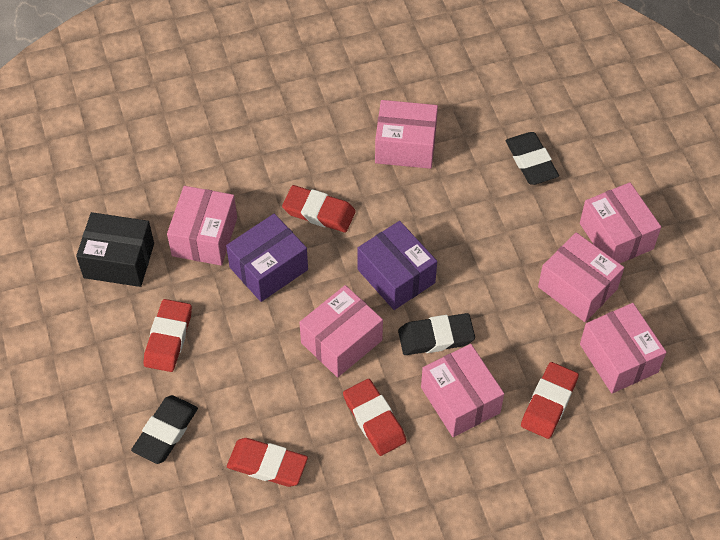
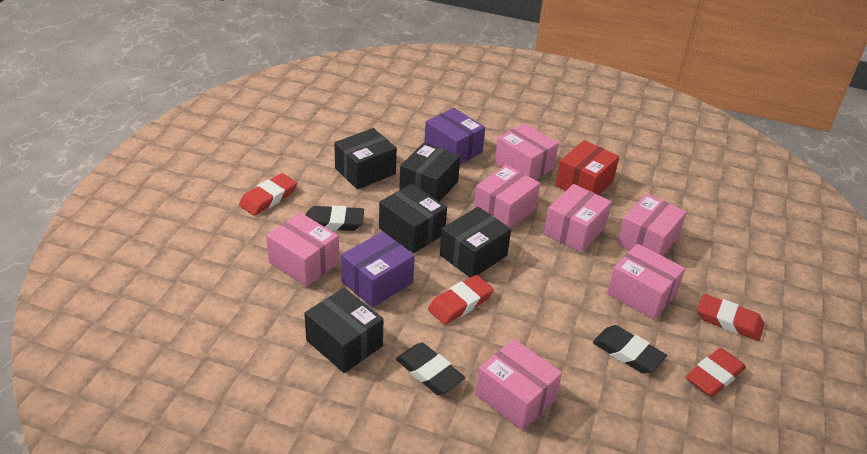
black box: 1 -> 5
red box: 0 -> 1
red eraser: 5 -> 4

